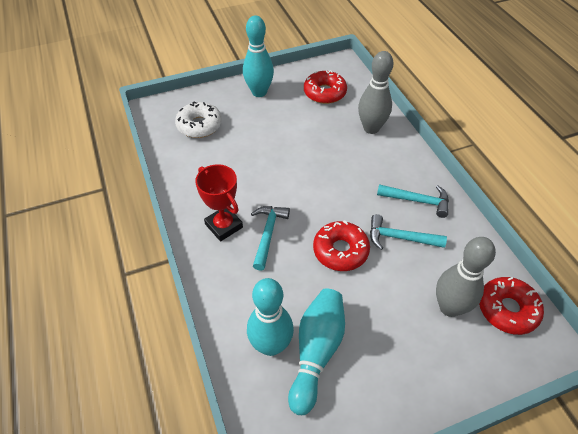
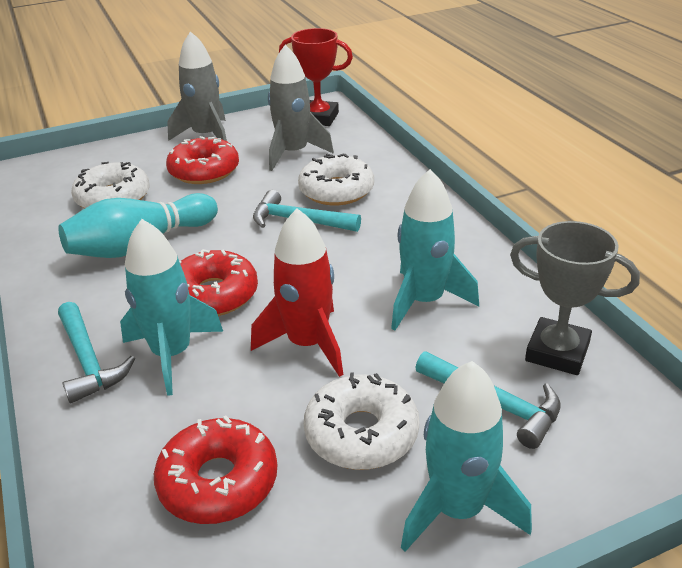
grey bowling pin: 2 -> 0
grey rocket: 0 -> 2
grey trophy: 0 -> 1
red rocket: 0 -> 1
turquoise bowling pin: 3 -> 1
turquoise rocket: 0 -> 3
white donut: 1 -> 3

